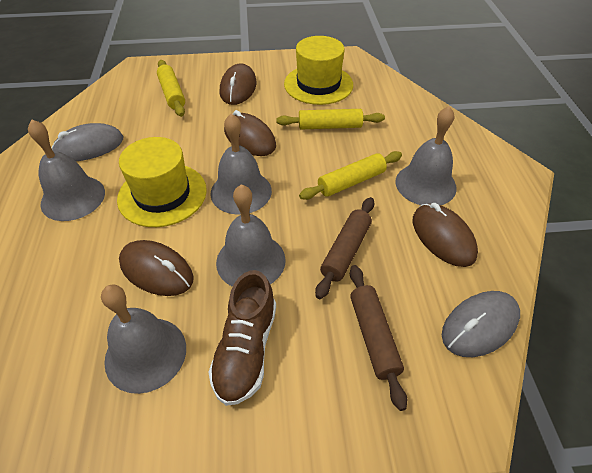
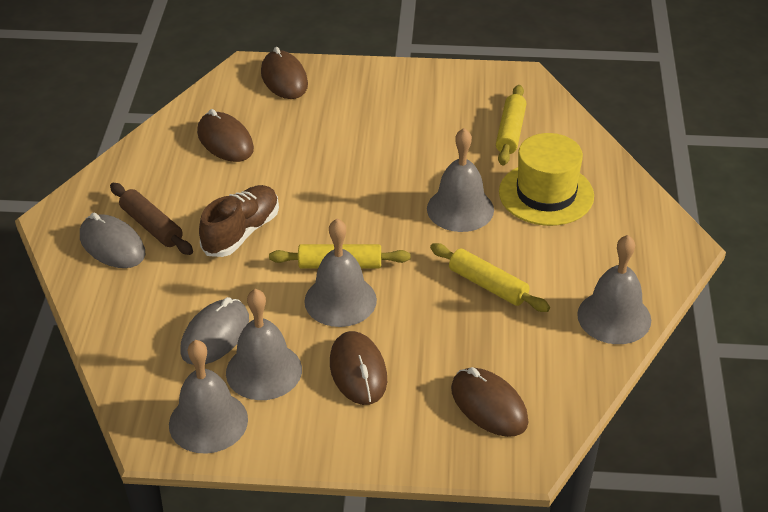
brown rolling pin: 2 -> 1
yellow hat: 2 -> 1

